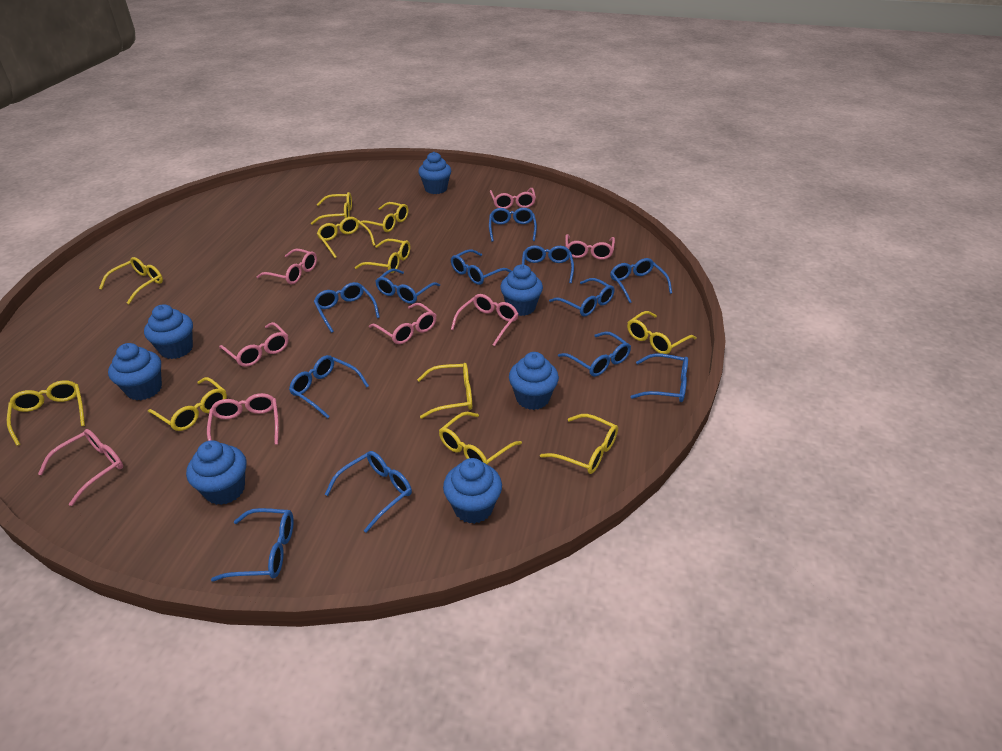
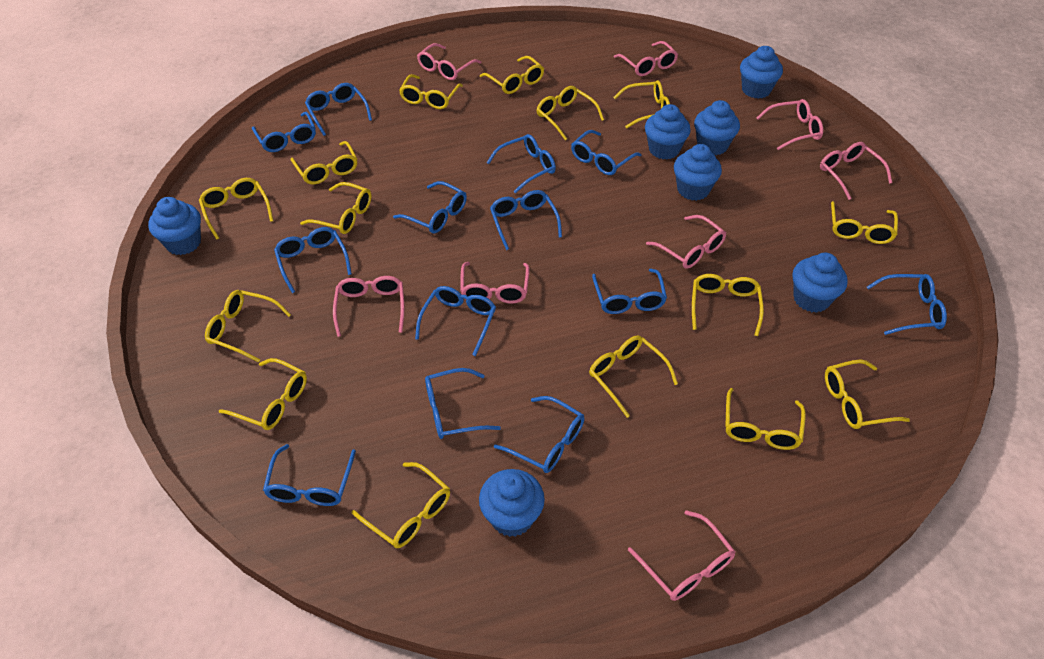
blue glasses: 12 -> 13
yellow glasses: 11 -> 15

